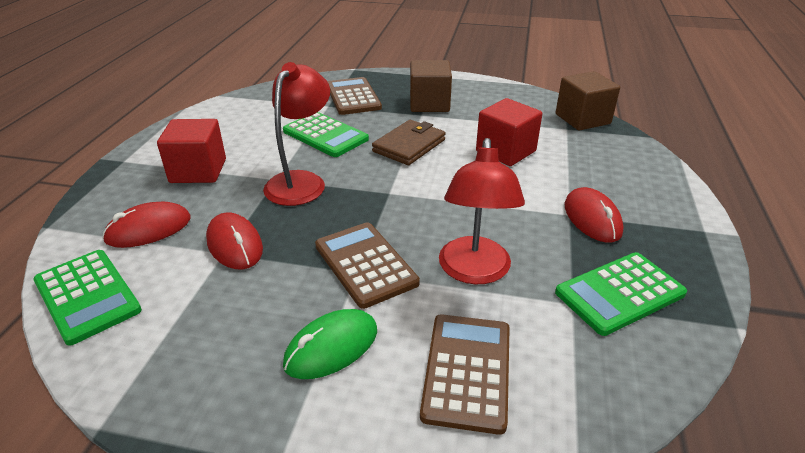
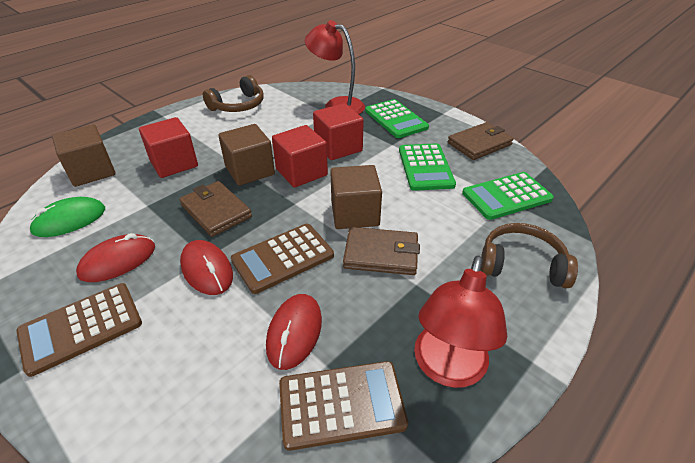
brown cube: 2 -> 3
brown headphones: 0 -> 2
brown wallet: 1 -> 3
red cube: 2 -> 3

